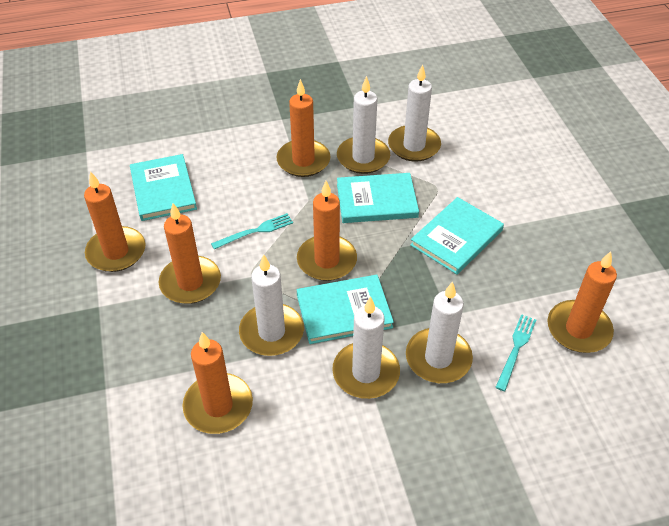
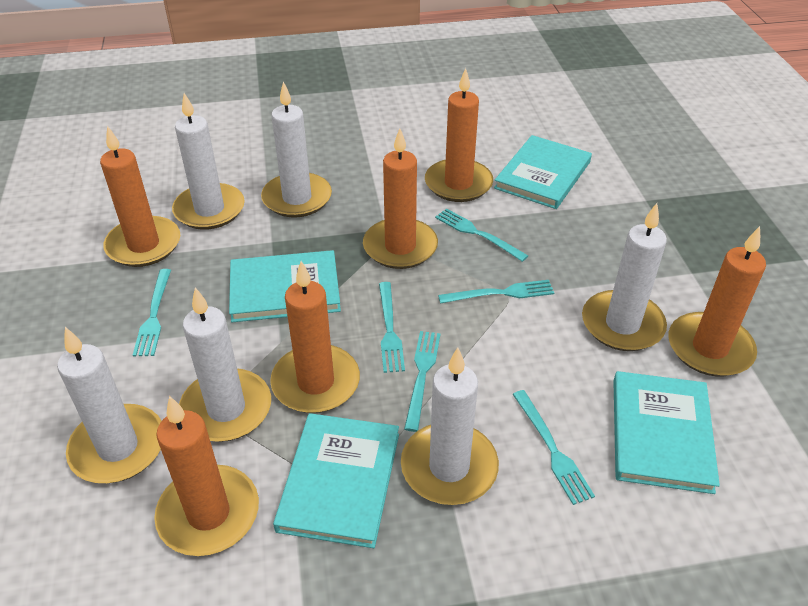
turquoise fork: 2 -> 6
white candle: 5 -> 6

